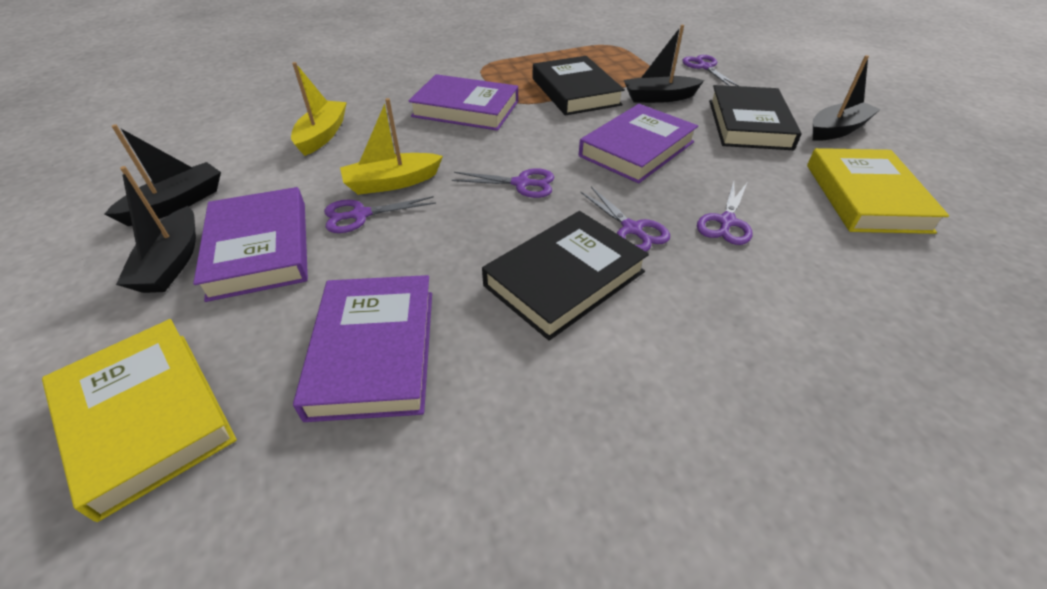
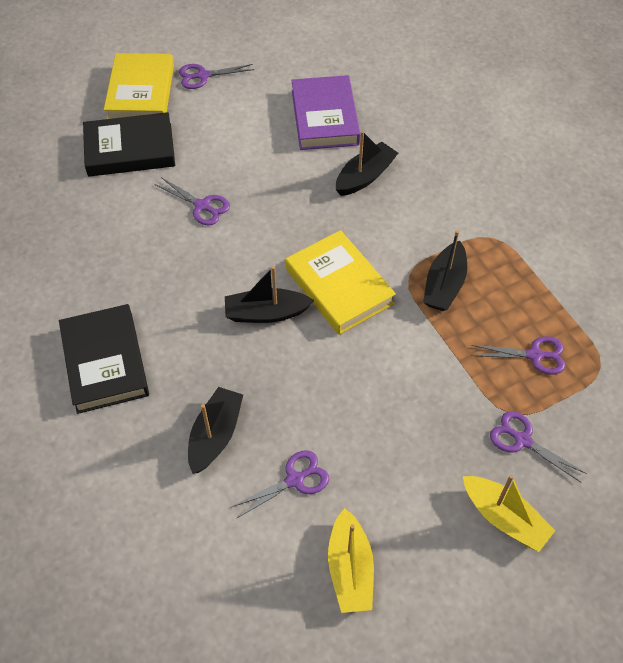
black book: 3 -> 2
purple book: 4 -> 1

